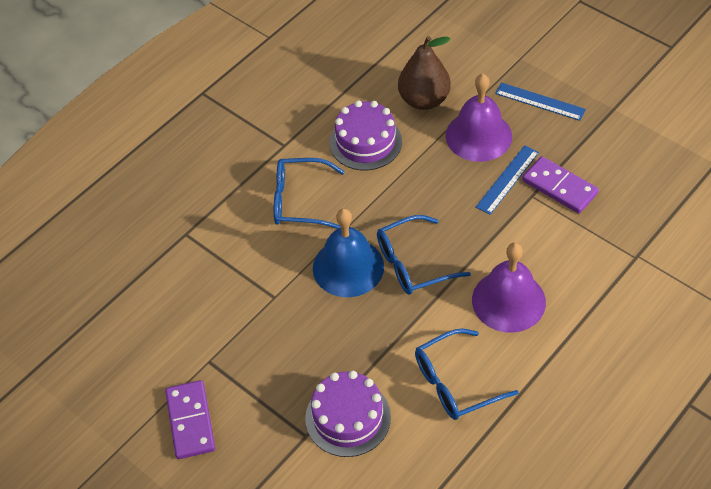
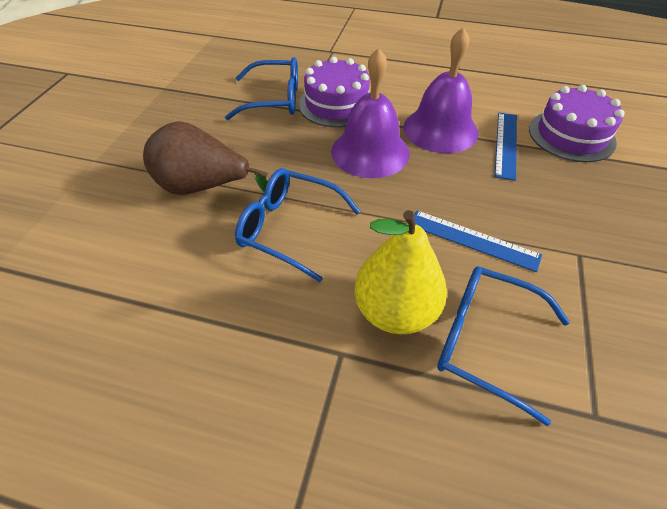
blue bell: 1 -> 0
purple domino: 2 -> 0
yellow pear: 0 -> 1

